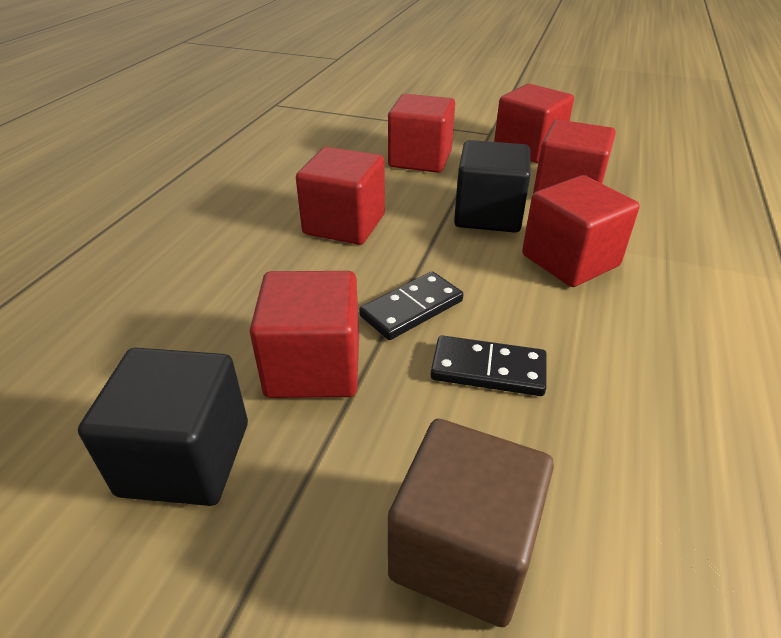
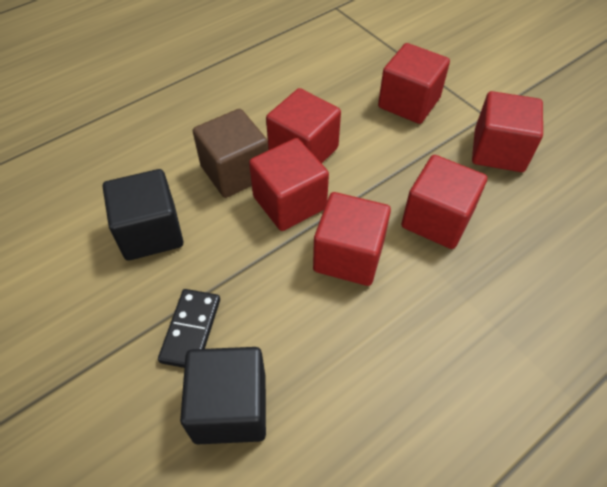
black domino: 2 -> 1

